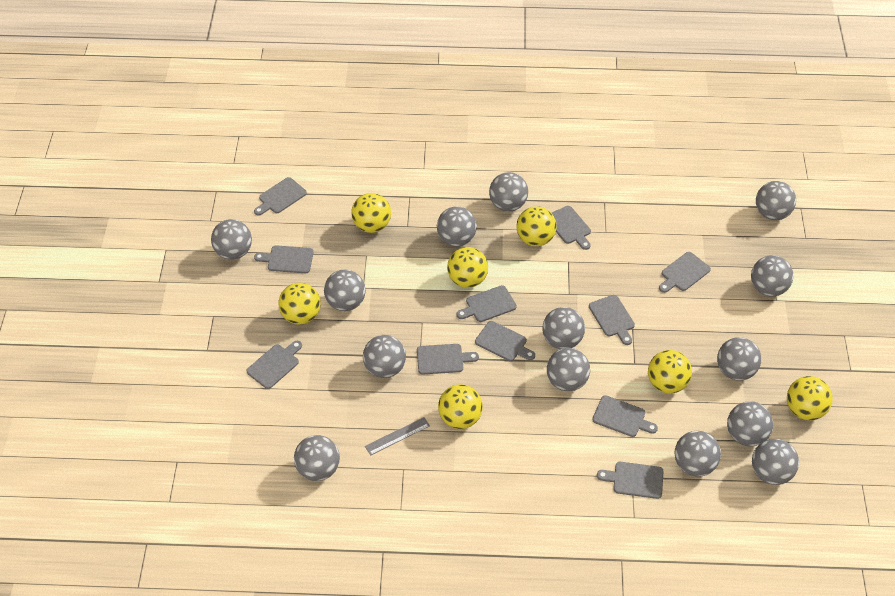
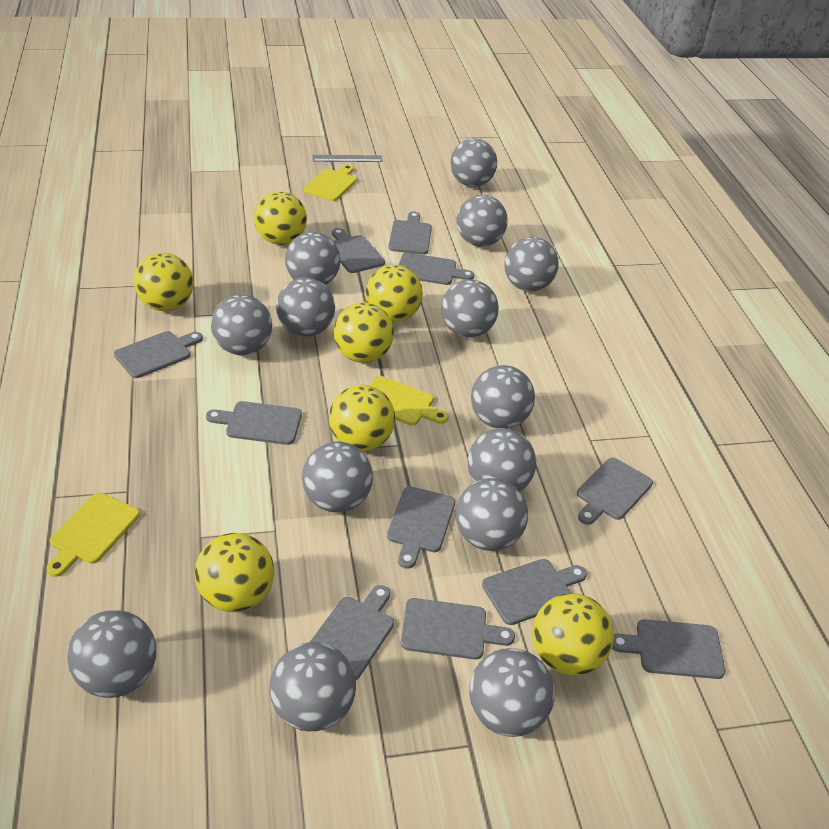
yellow cutting board: 0 -> 3

